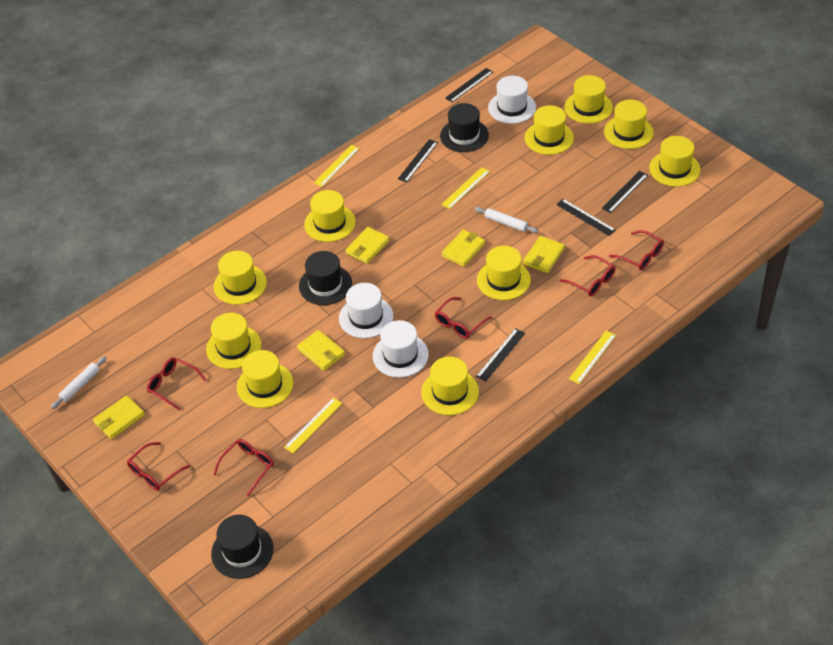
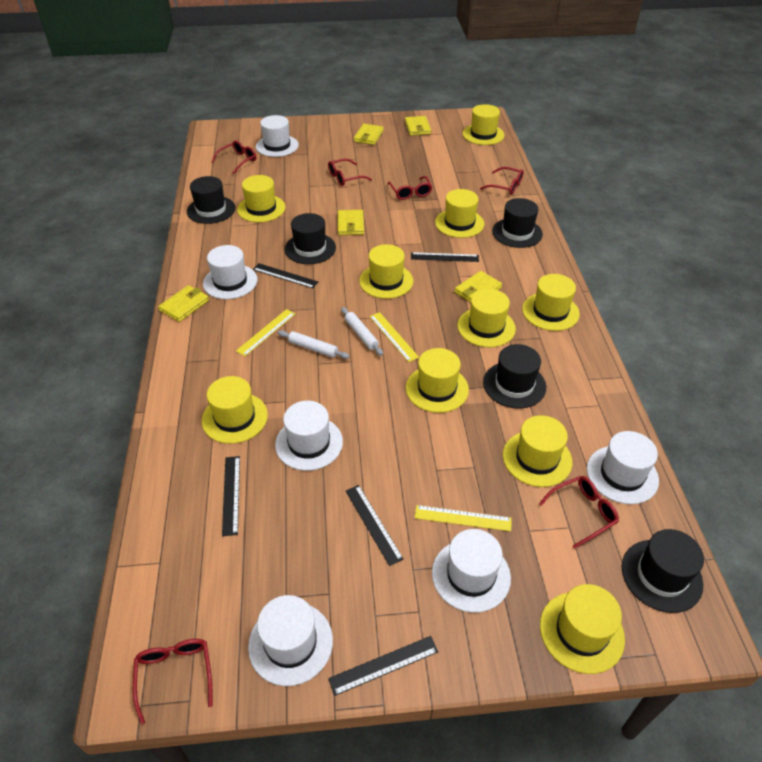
black hat: 3 -> 5
white hat: 3 -> 6
yellow ruler: 4 -> 3

